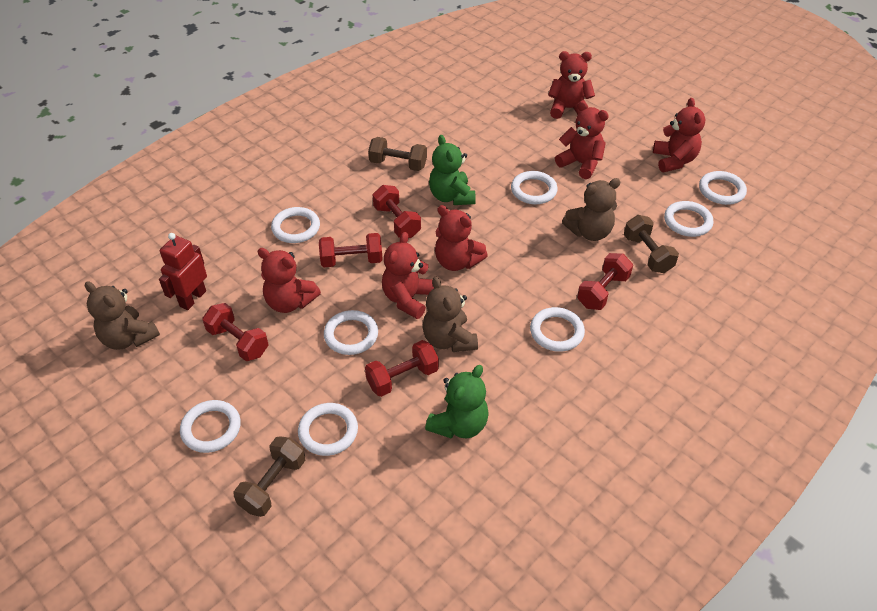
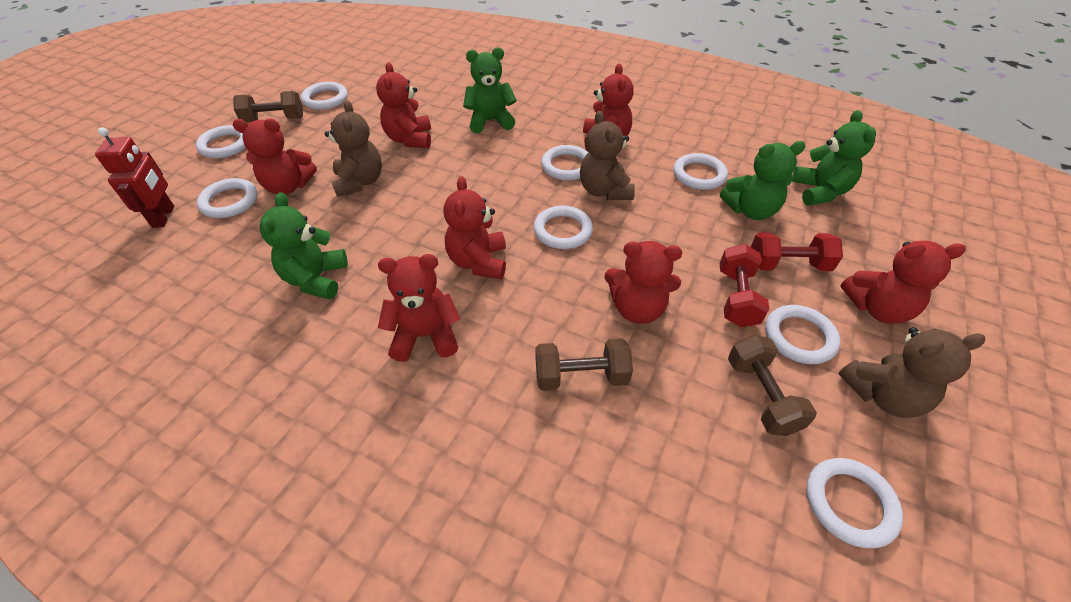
green teddy bear: 2 -> 4
red dumbbell: 5 -> 2
red teddy bear: 6 -> 7

